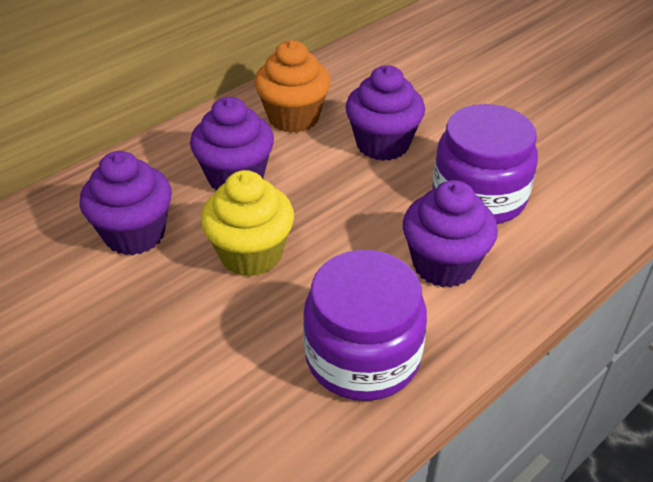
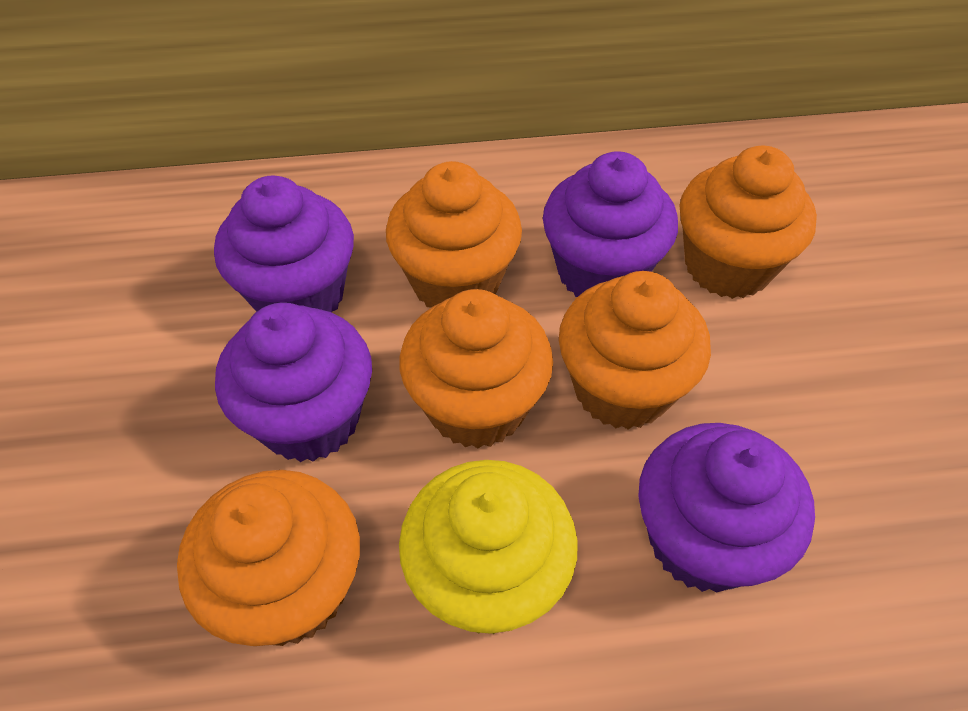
orange cupcake: 1 -> 5
purple jar: 2 -> 0

